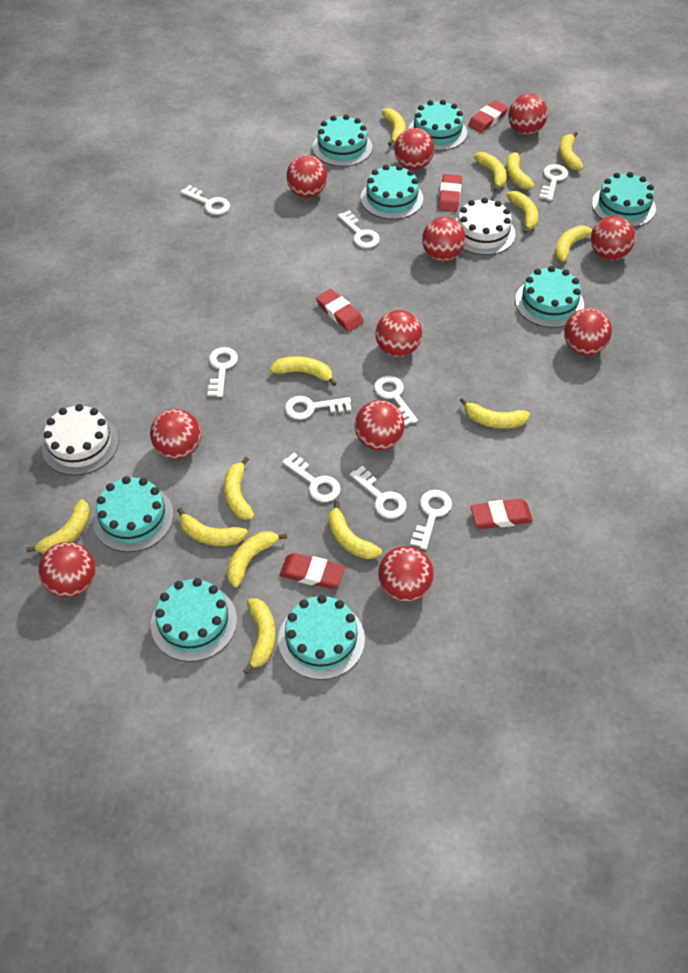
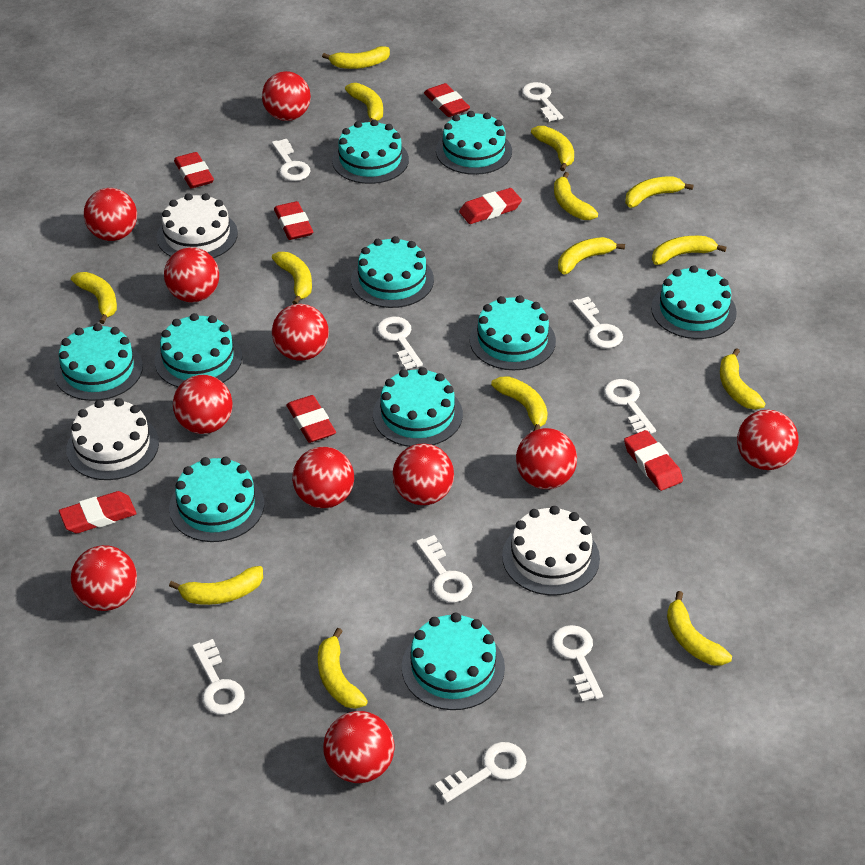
red eraser: 5 -> 7
turquoise cake: 8 -> 10
white cake: 2 -> 3

